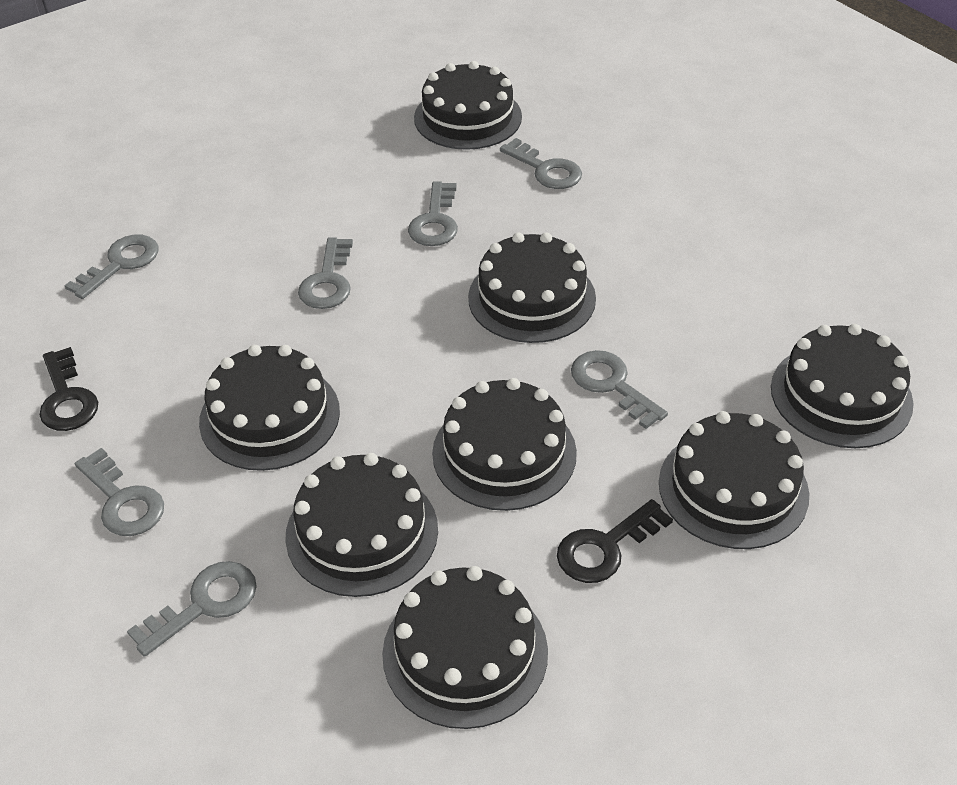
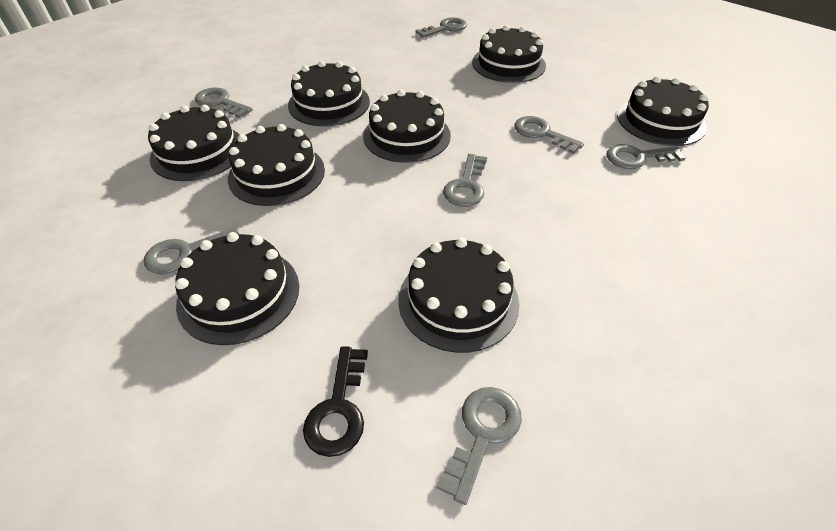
black key: 2 -> 1

